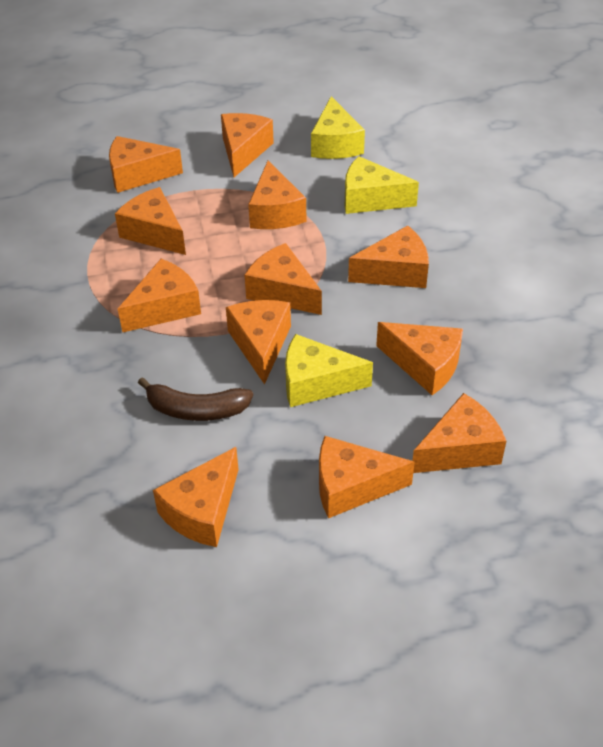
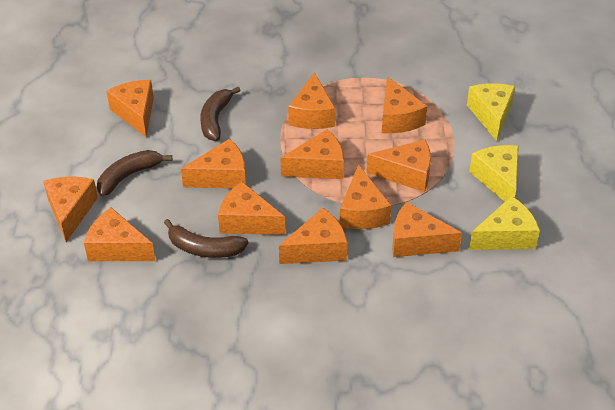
brown banana: 1 -> 3

